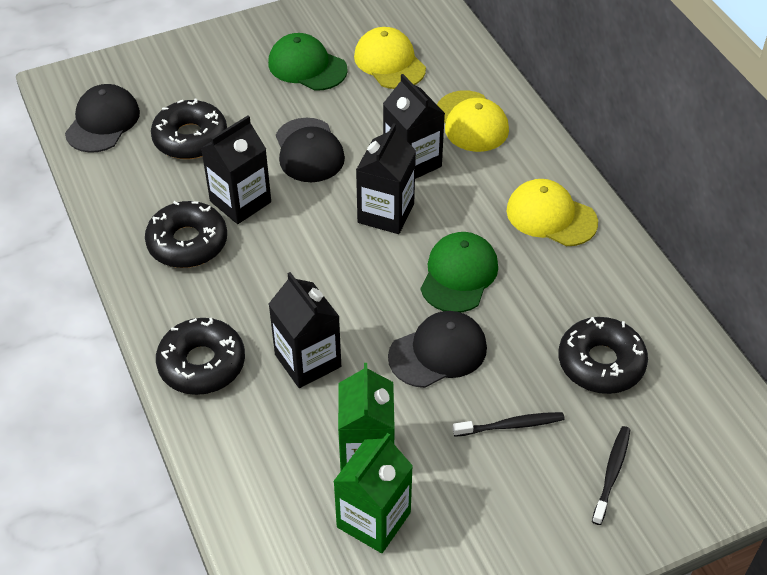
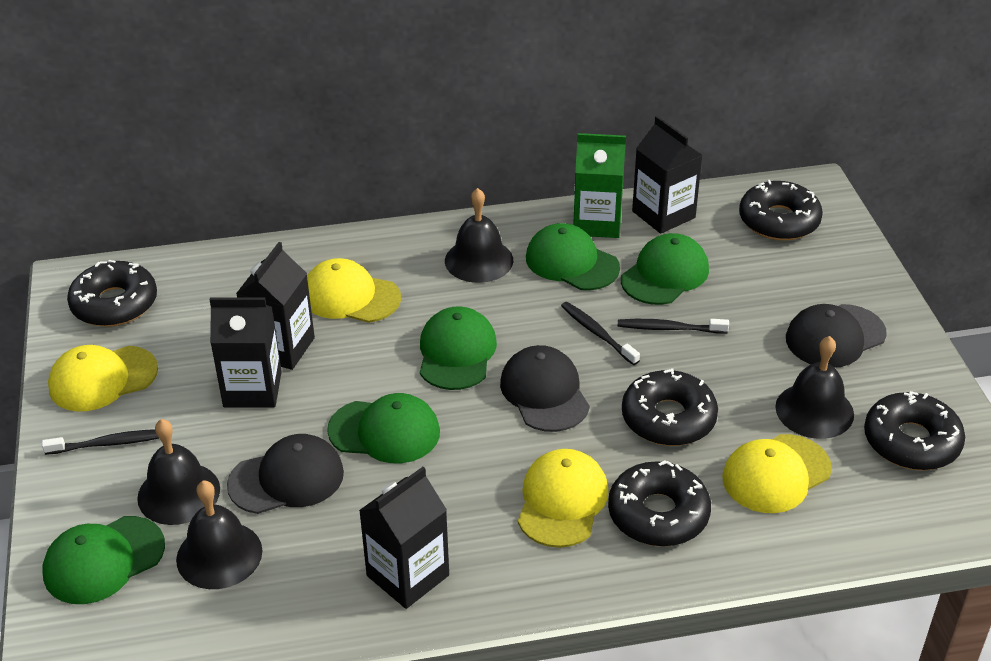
black bell: 0 -> 4
black donut: 4 -> 5
black toothbrush: 2 -> 3
green cap: 2 -> 5
green carton: 2 -> 1
yellow cap: 3 -> 4

